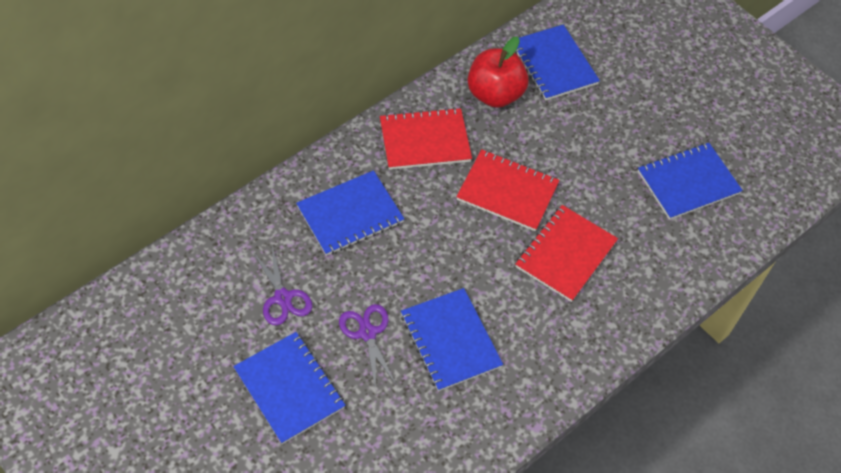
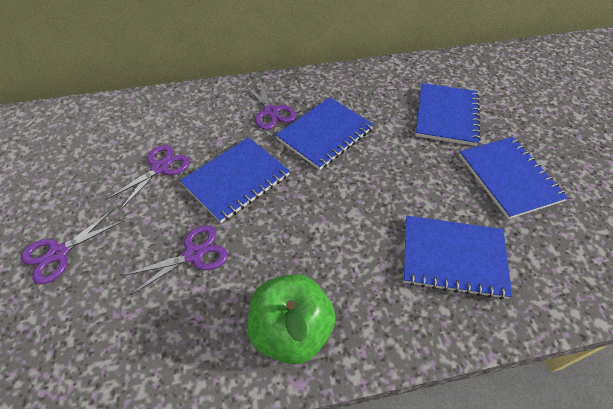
green apple: 0 -> 1
purple scissors: 2 -> 4
red apple: 1 -> 0
red notebook: 3 -> 0

